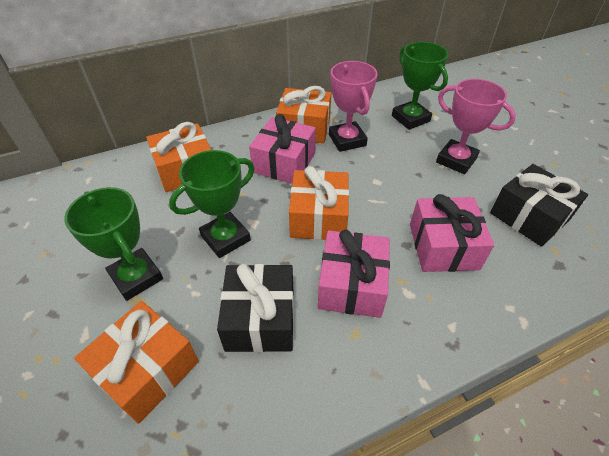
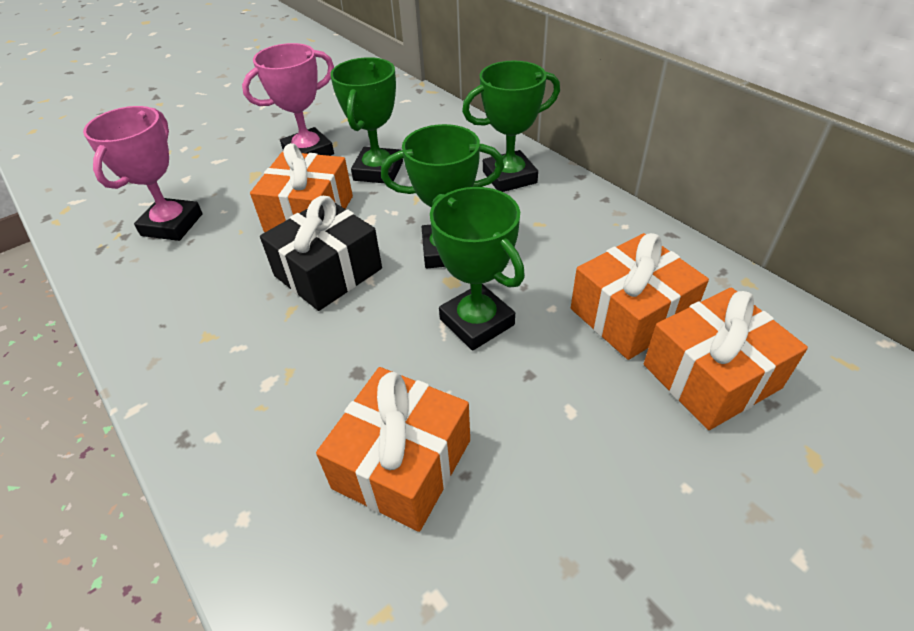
black gift: 2 -> 1
green trophy: 3 -> 4
pink gift: 3 -> 0

